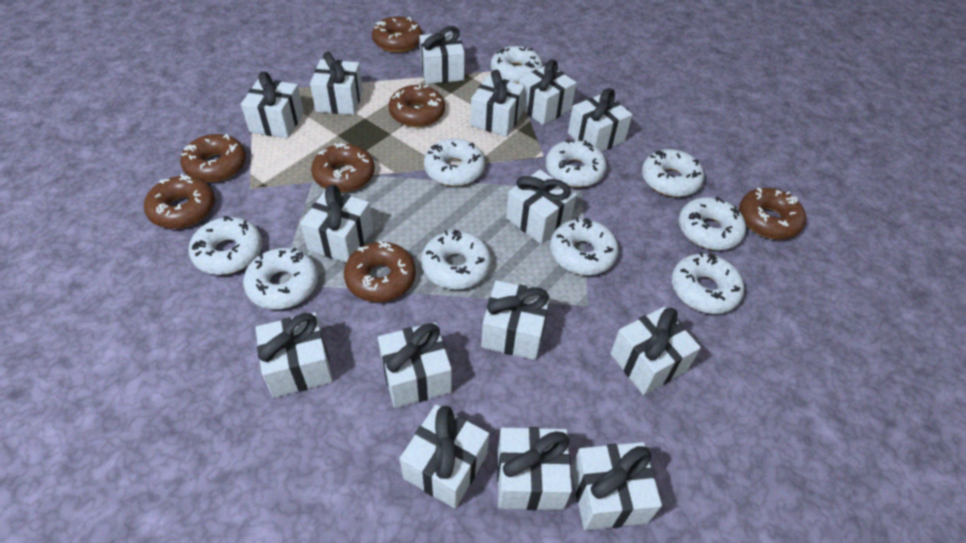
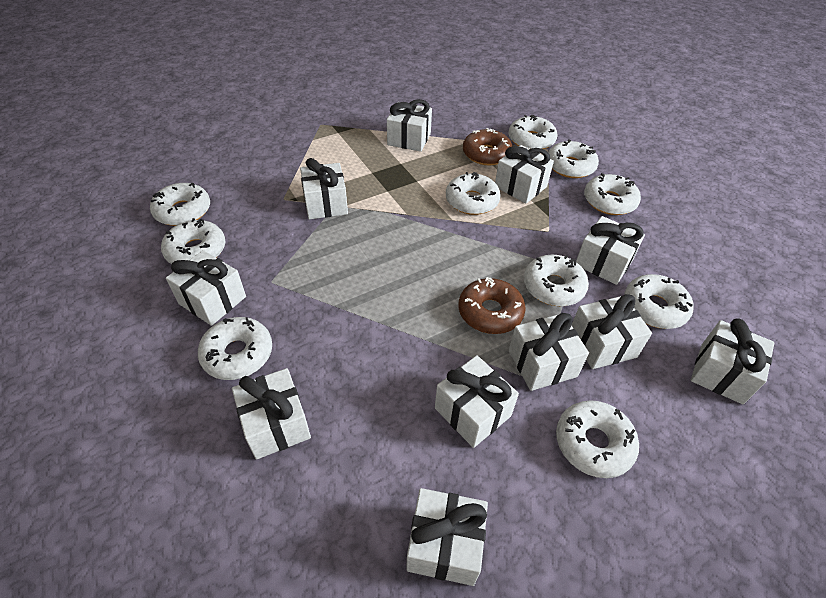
brown donut: 7 -> 2
white gift: 15 -> 11

